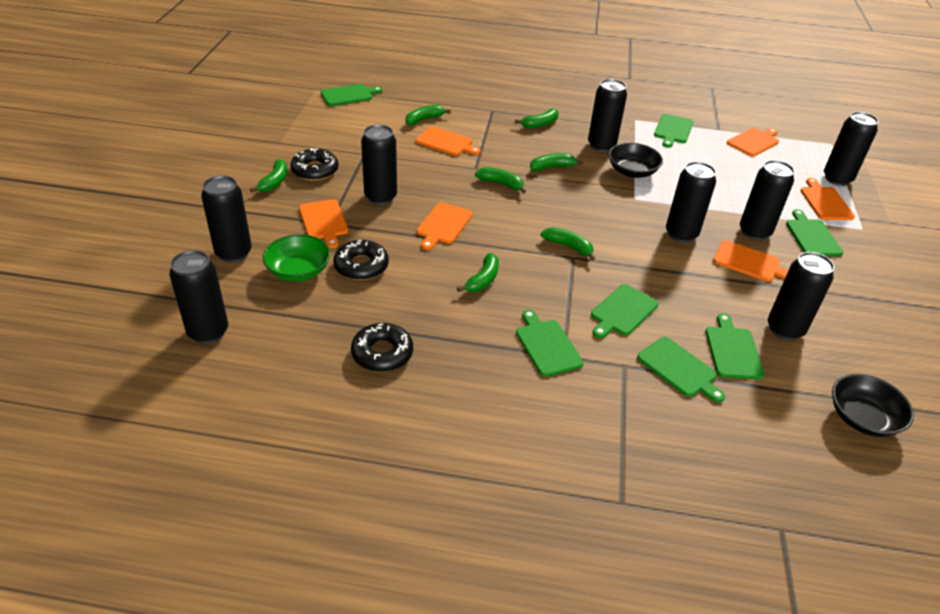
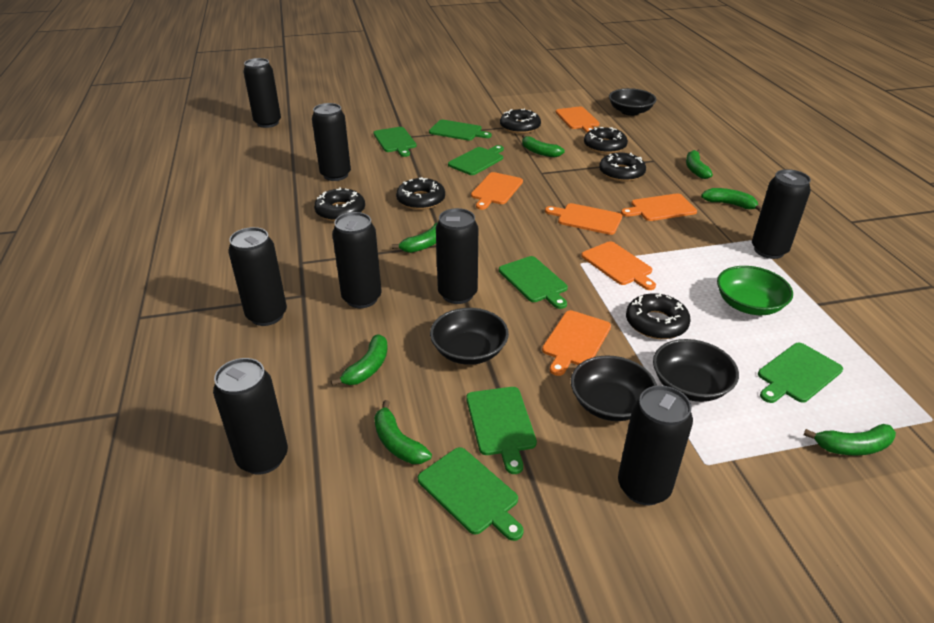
black bowl: 2 -> 4
black donut: 3 -> 6

